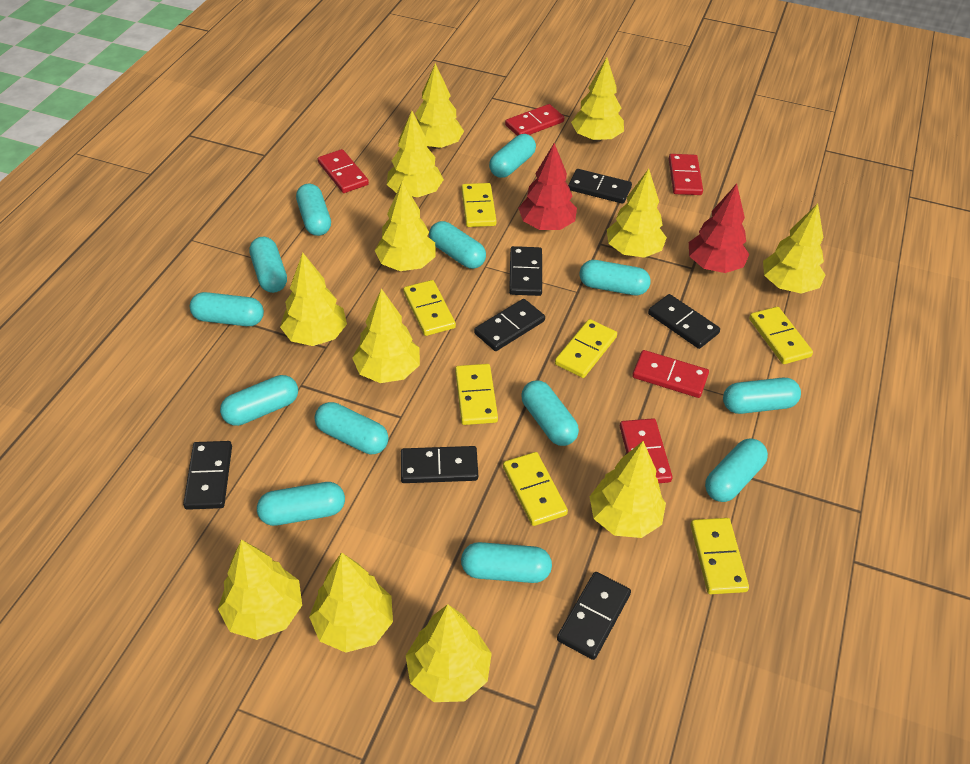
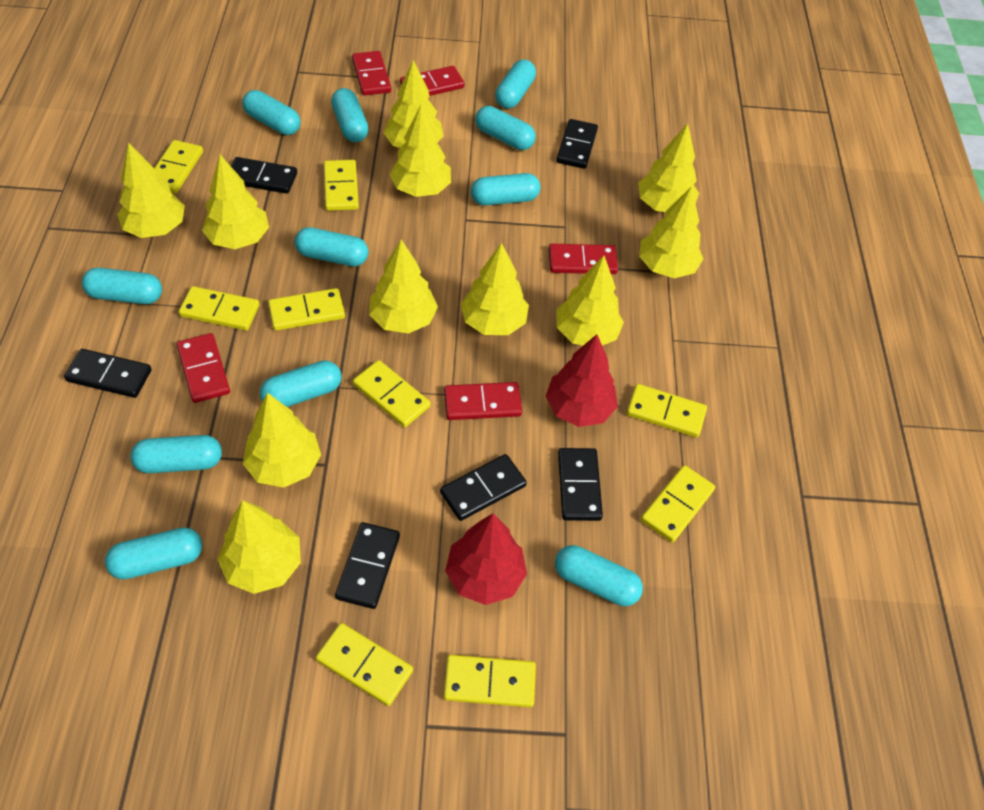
black domino: 7 -> 6
turquoise capsule: 13 -> 11
yellow domino: 7 -> 9
yellow tree: 12 -> 11

